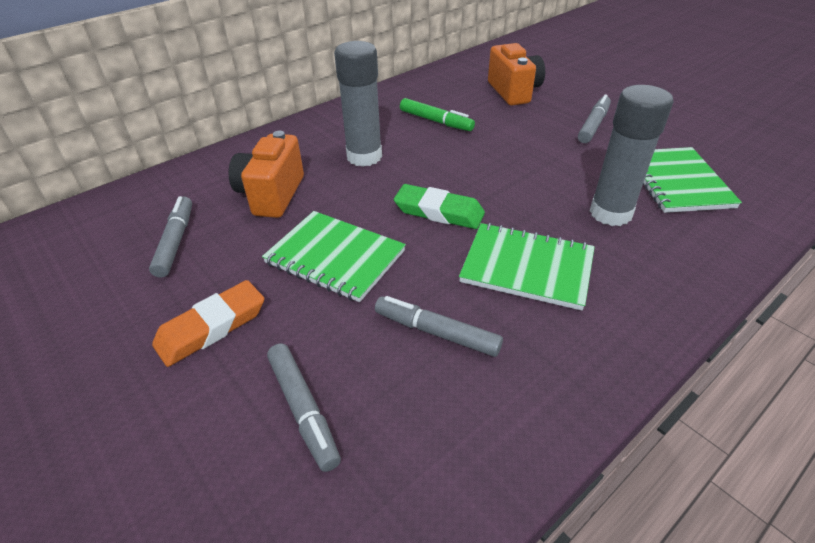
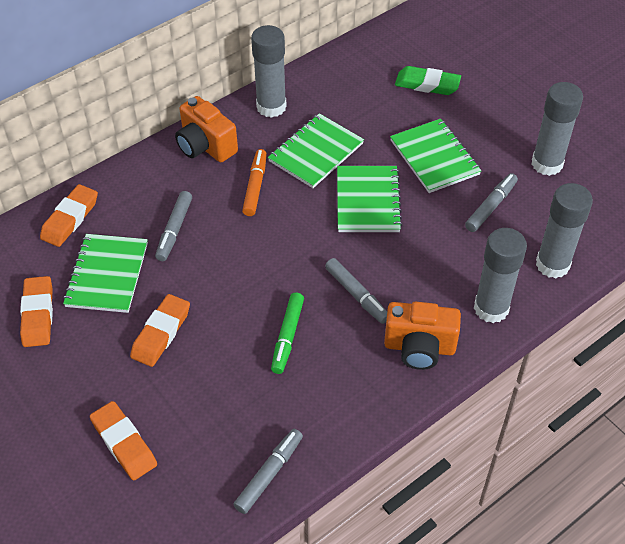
green notebook: 3 -> 4
grey glue stick: 2 -> 4
orange eraser: 1 -> 4
orange marker: 0 -> 1

